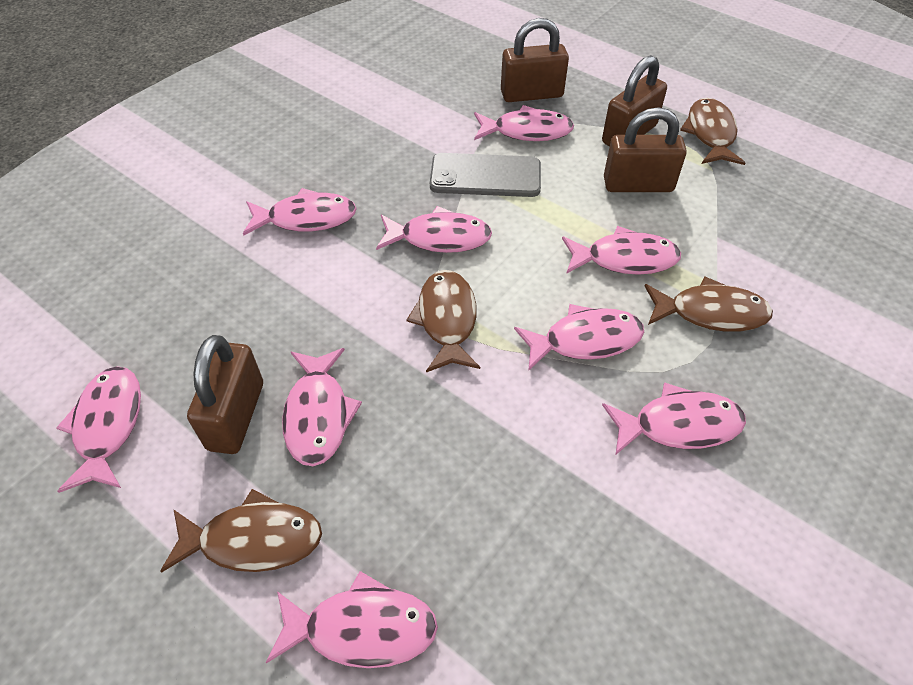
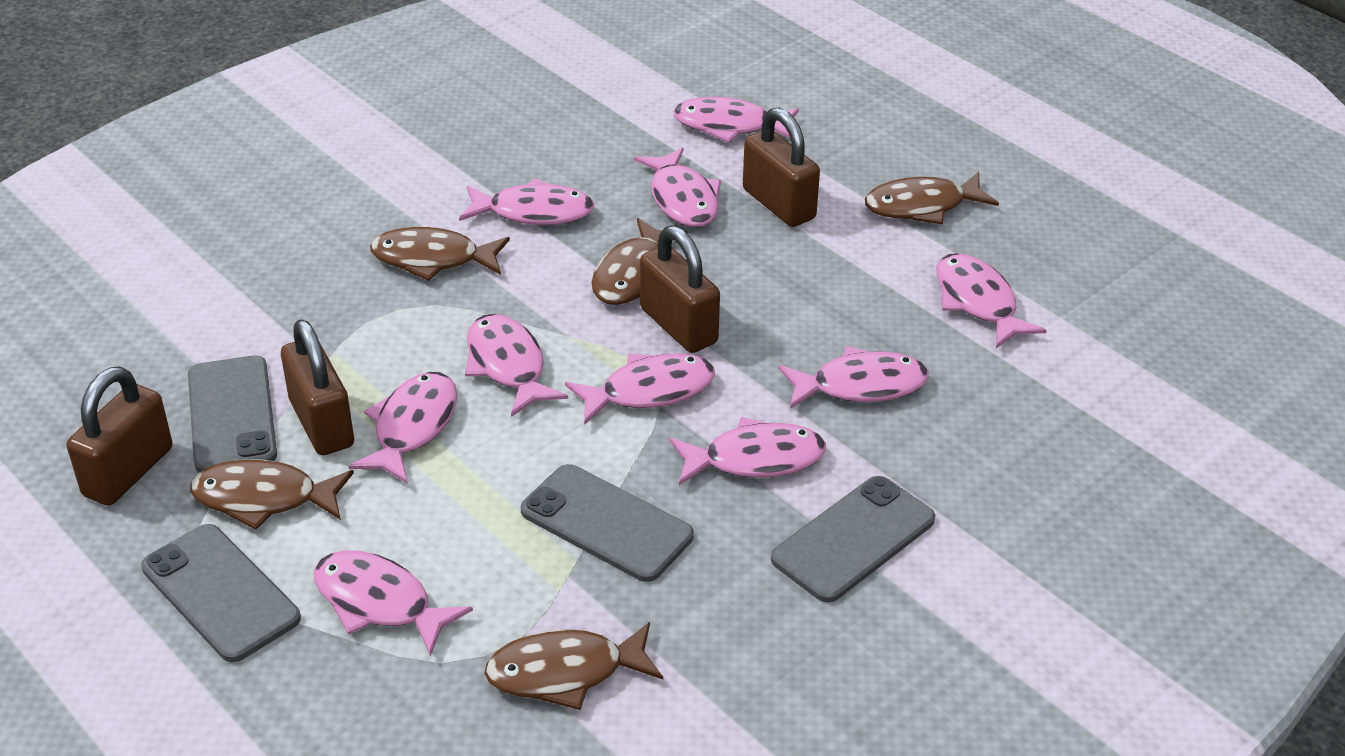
brown fish: 4 -> 5
grey phone: 1 -> 4
pink fish: 9 -> 10

